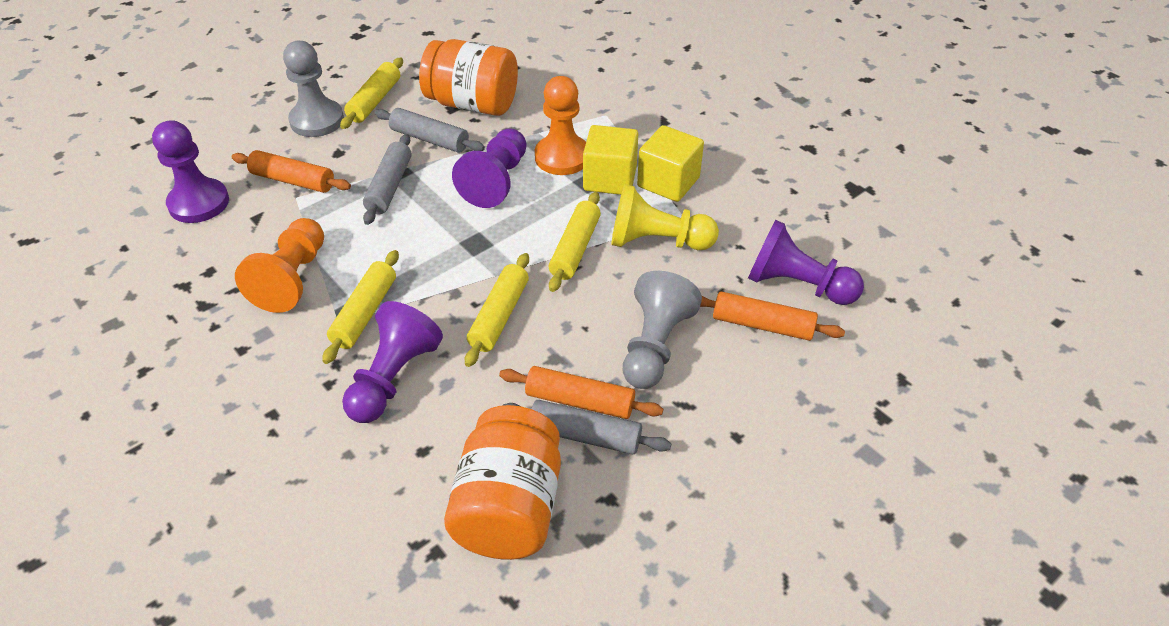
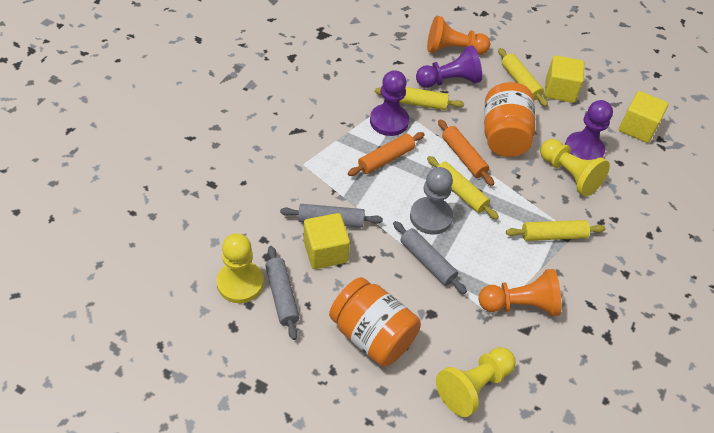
grey pawn: 2 -> 1
orange rolling pin: 3 -> 2
purple pawn: 4 -> 3
yellow cube: 2 -> 3
yellow pawn: 1 -> 3

